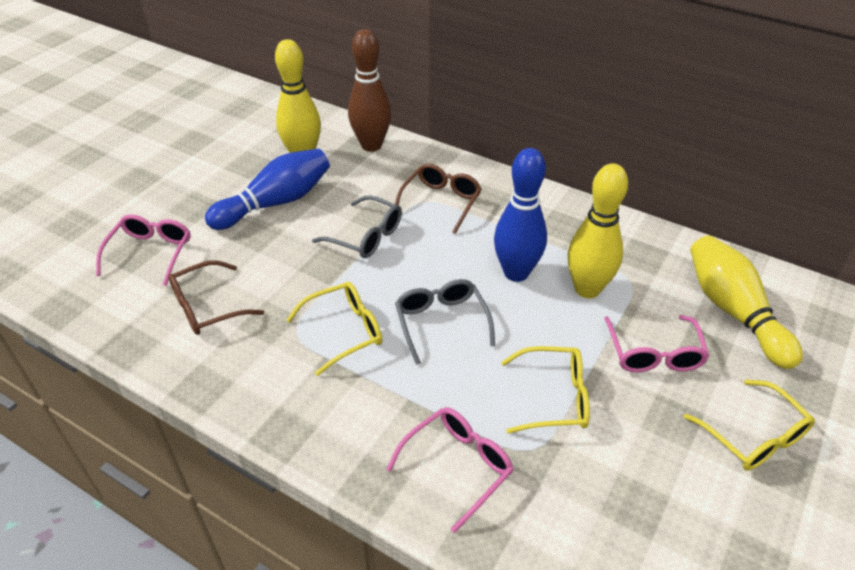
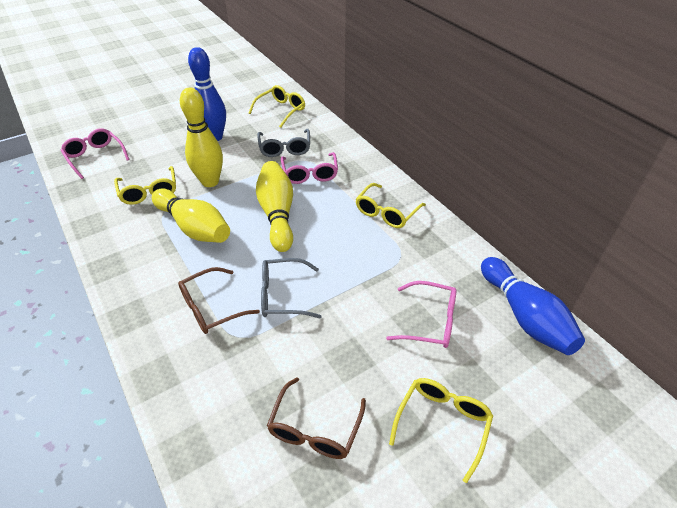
brown bowling pin: 1 -> 0
yellow glasses: 3 -> 4

